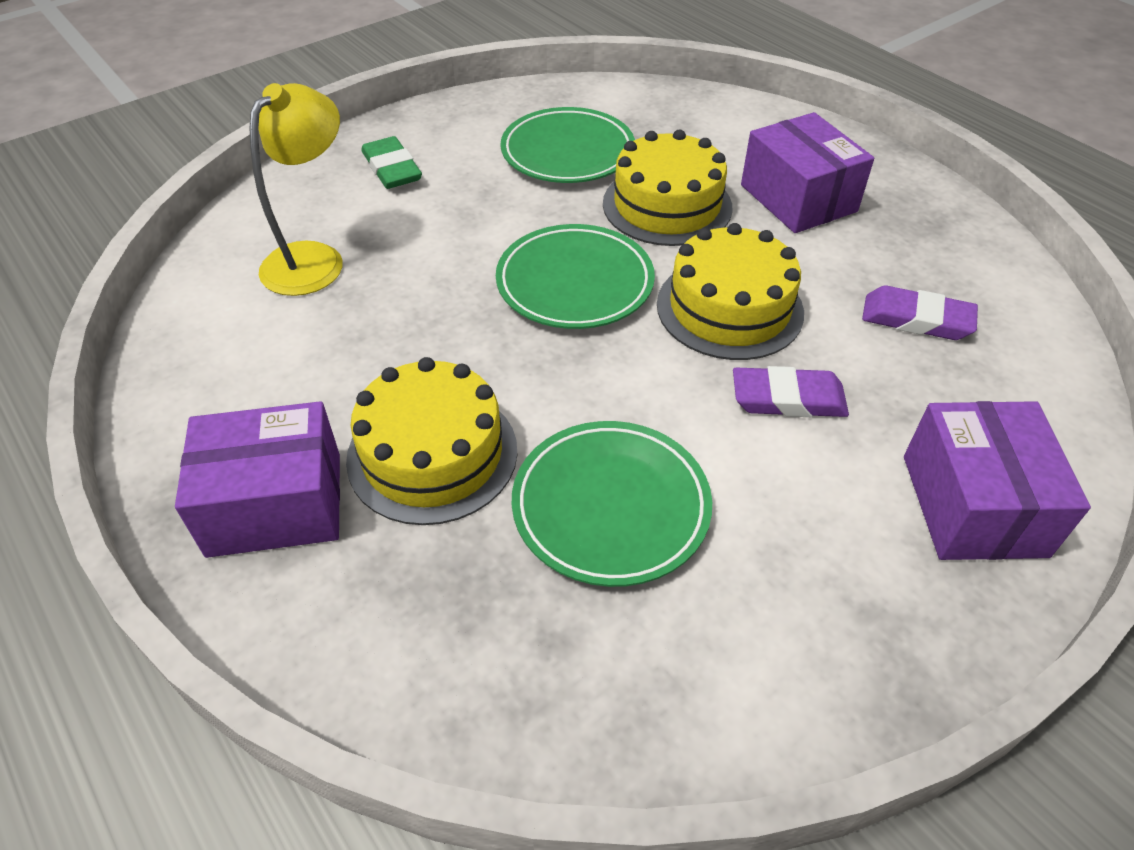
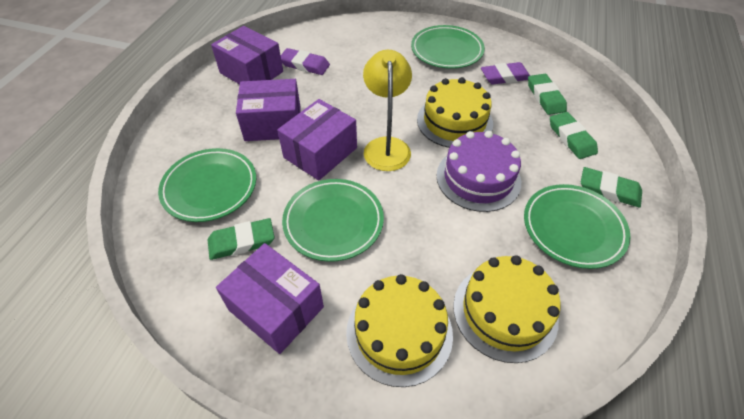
green eraser: 1 -> 4
green plate: 3 -> 4
purple box: 3 -> 4
purple cake: 0 -> 1

